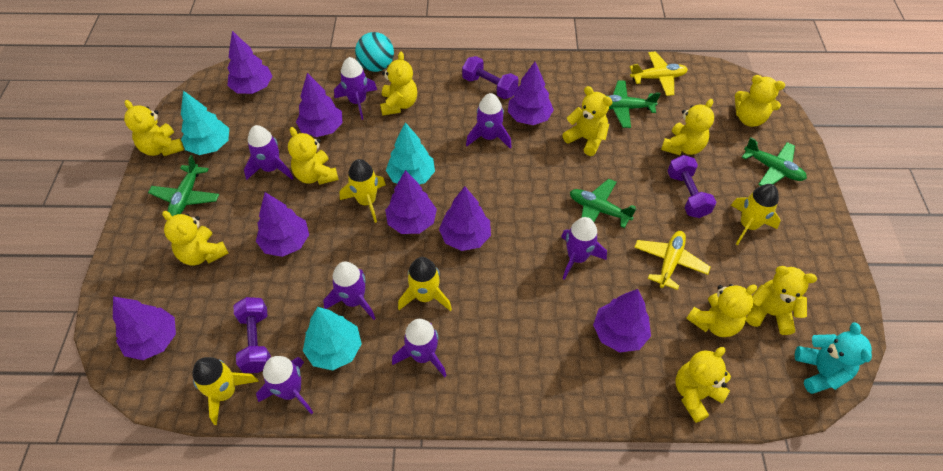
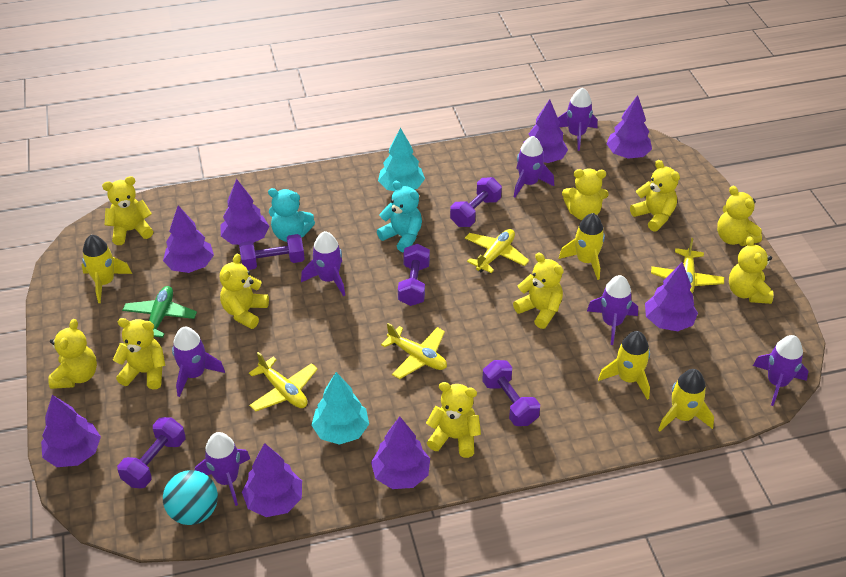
green plane: 4 -> 1
purple dumbbell: 3 -> 5
turquoise teddy bear: 1 -> 2
turquoise tree: 3 -> 2
yellow plane: 2 -> 4

